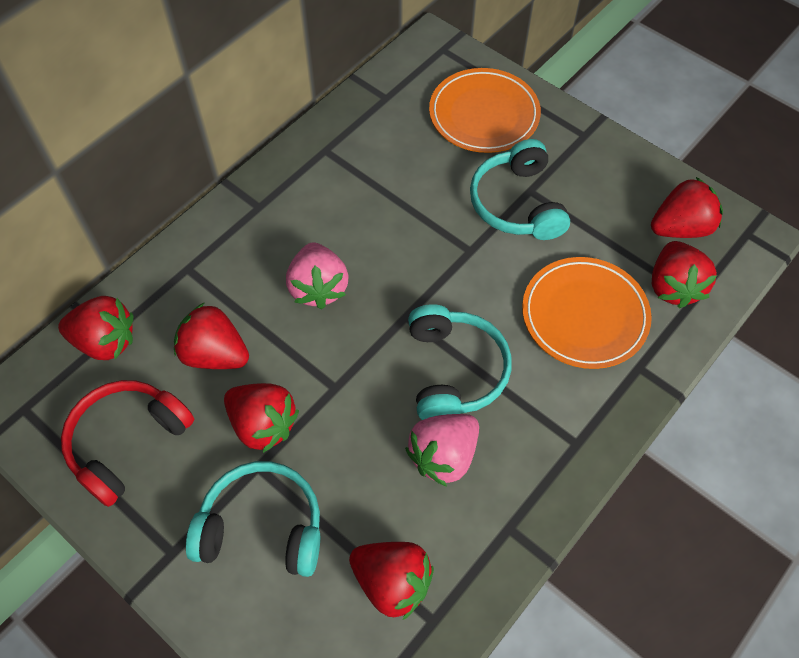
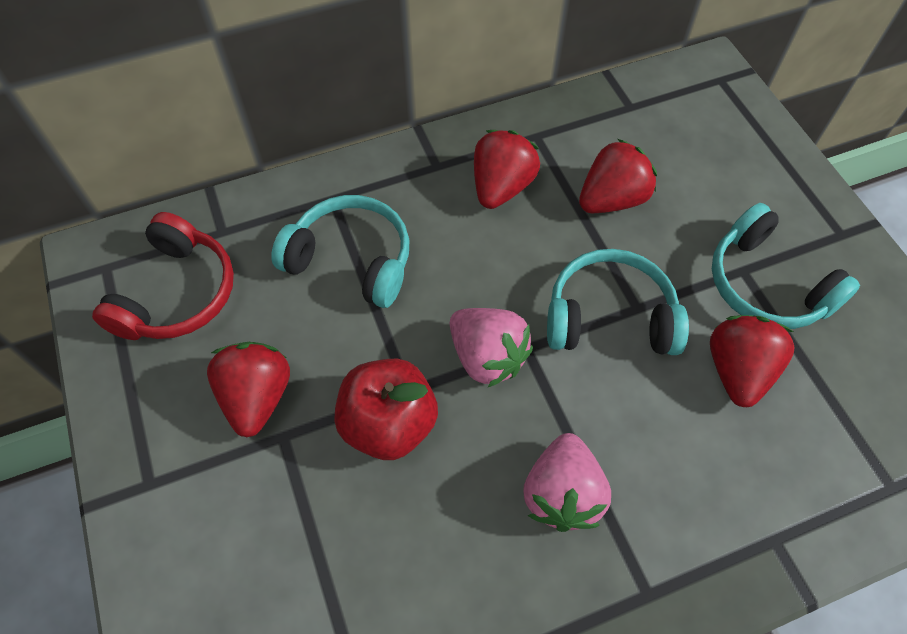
orange plate: 2 -> 0
red apple: 0 -> 1
red strawberry: 6 -> 4

